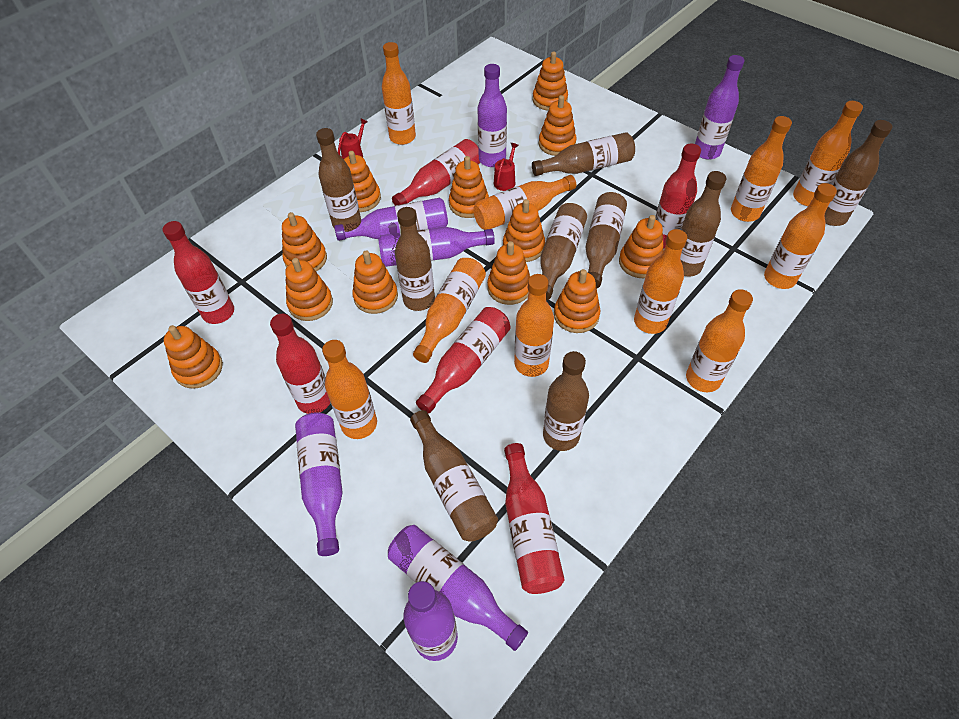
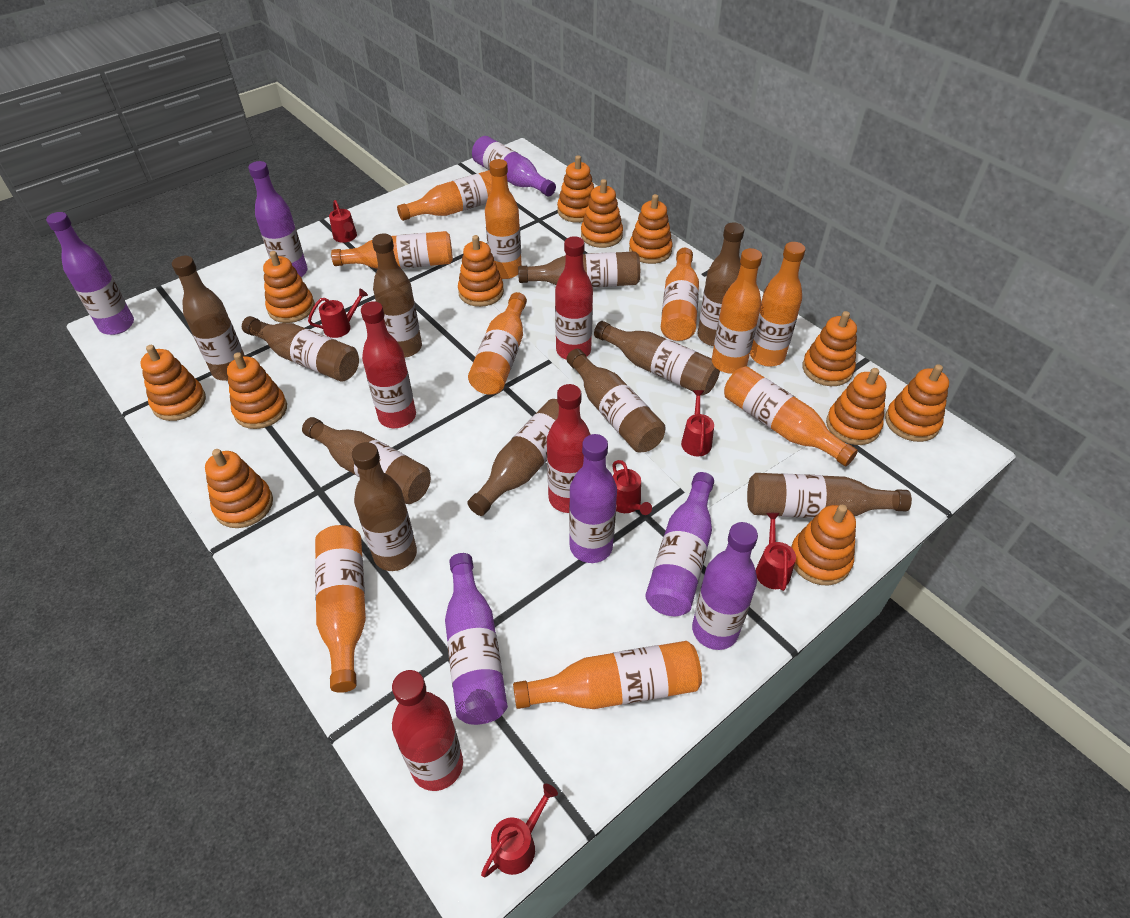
brown bottle: 9 -> 11
red bottle: 6 -> 4
red watering can: 2 -> 6

